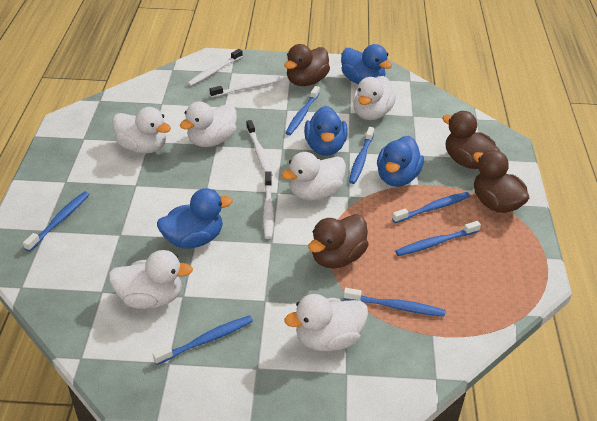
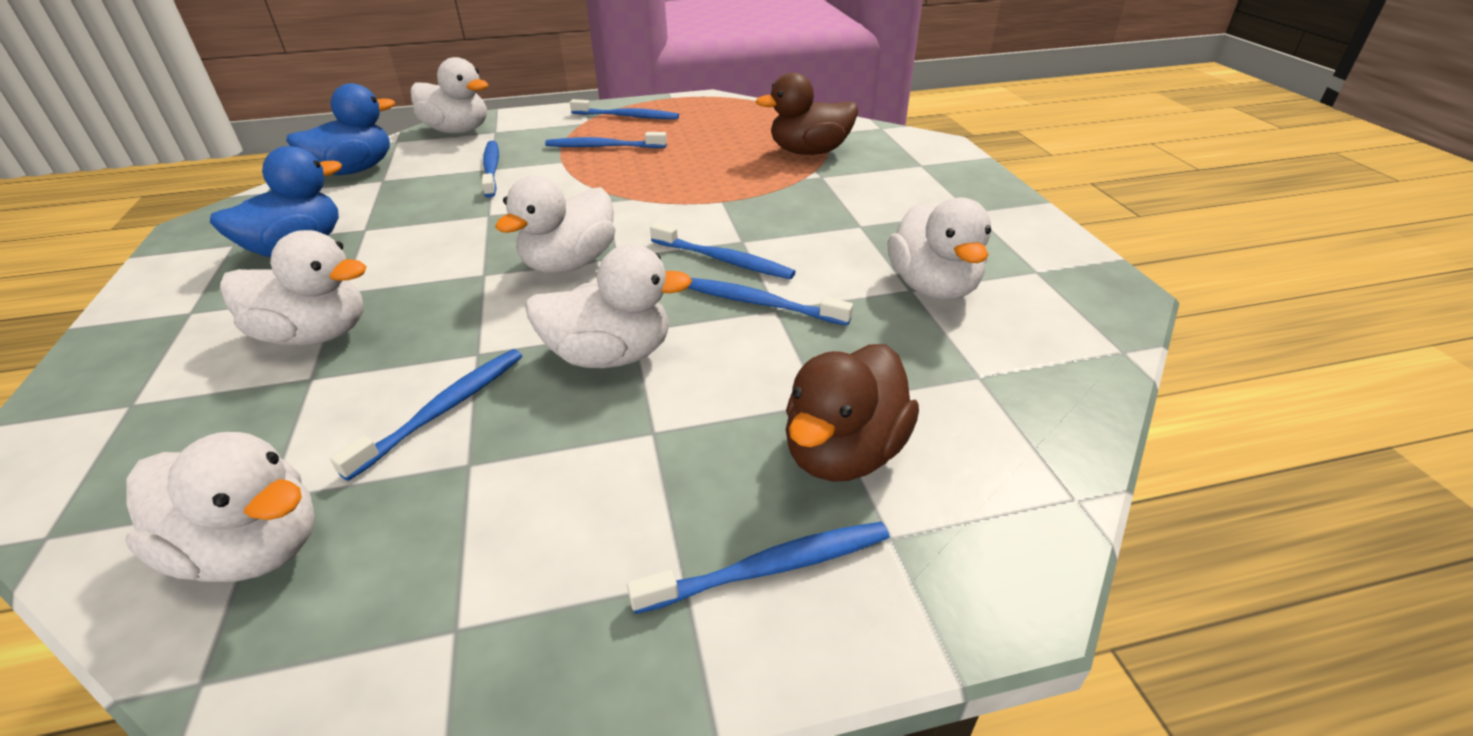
blue duck: 4 -> 2
brown duck: 4 -> 2
white toothbrush: 4 -> 0

